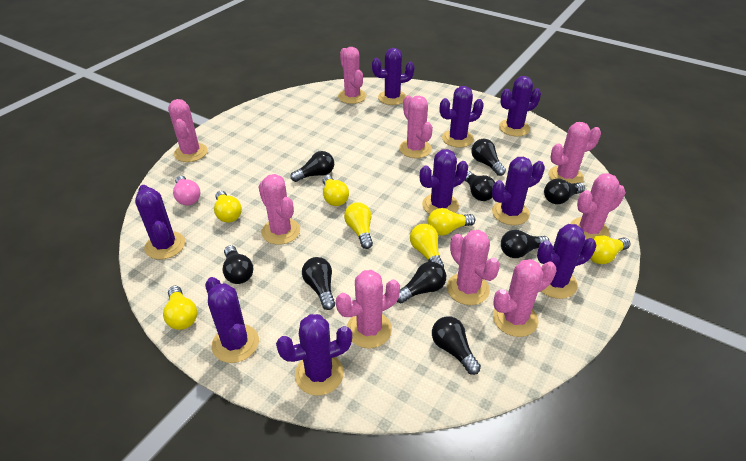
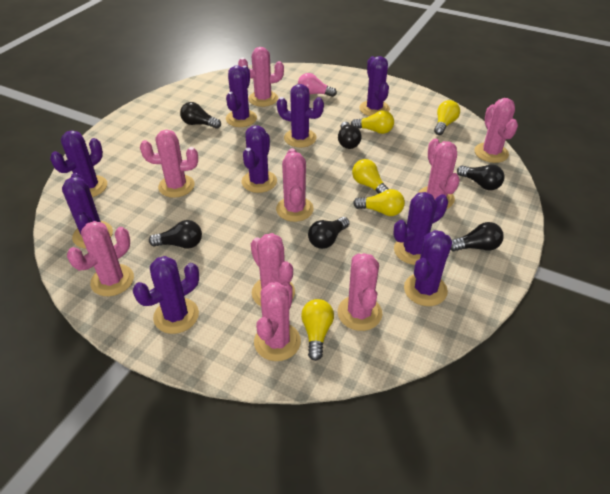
black light bulb: 9 -> 6
yellow light bulb: 7 -> 5

